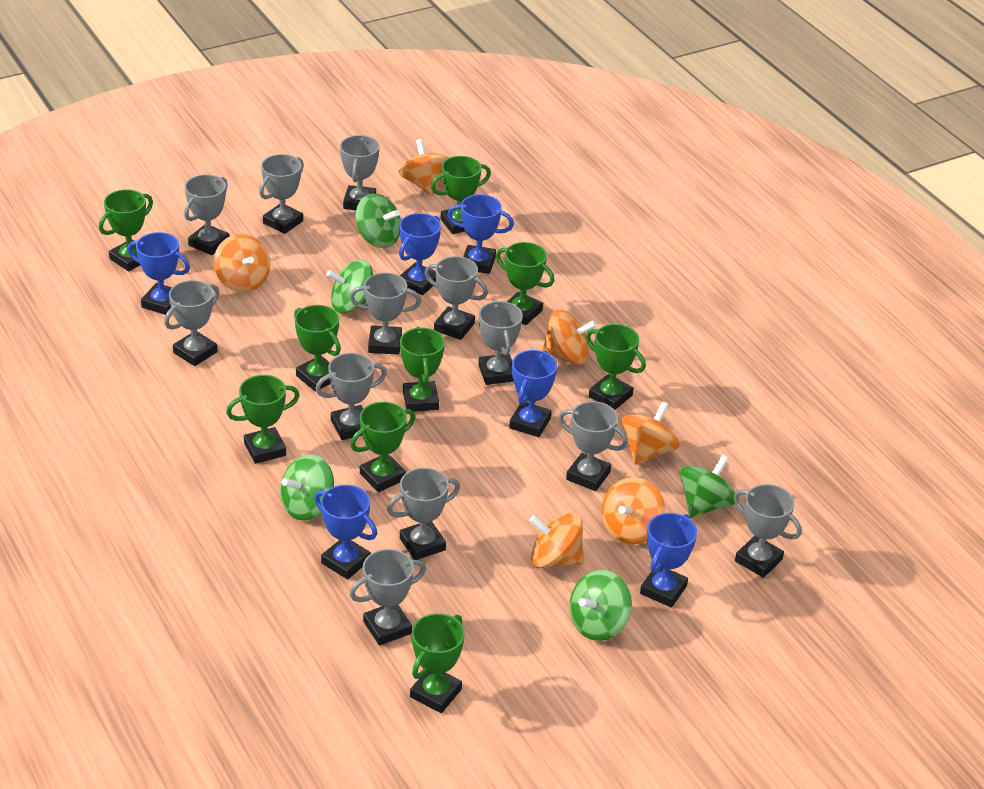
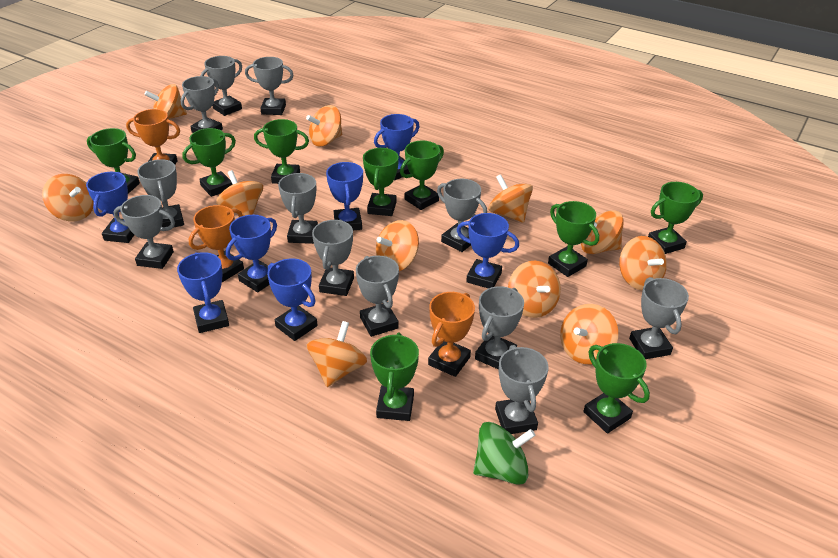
blue trophy: 6 -> 7
green spinning top: 5 -> 1
orange spinning top: 6 -> 11
orange trophy: 0 -> 3

